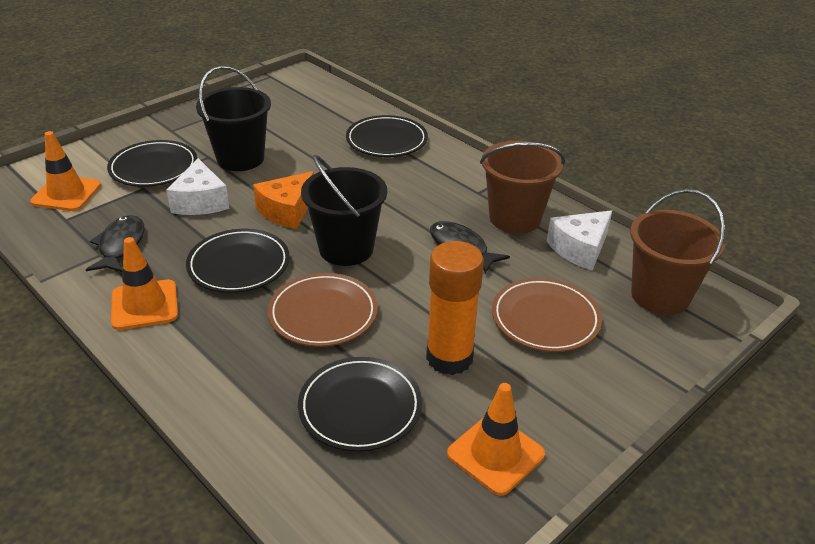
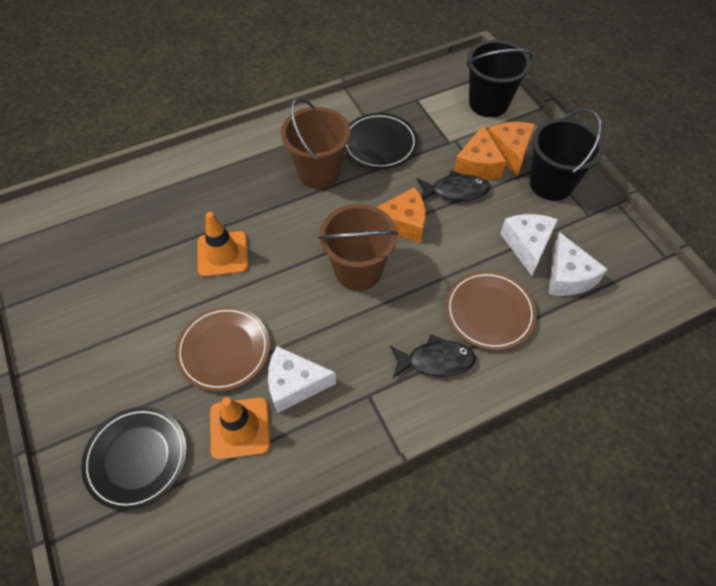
black plate: 4 -> 2
orange cheese: 1 -> 3
orange glue stick: 1 -> 0
orange traffic cone: 3 -> 2
white cheese: 2 -> 3

